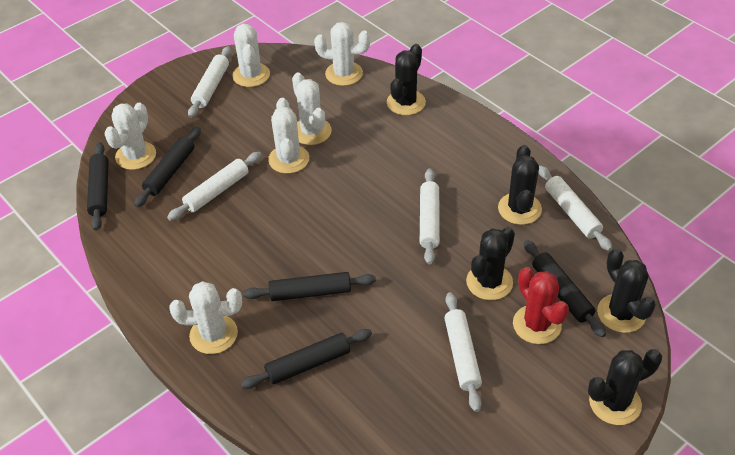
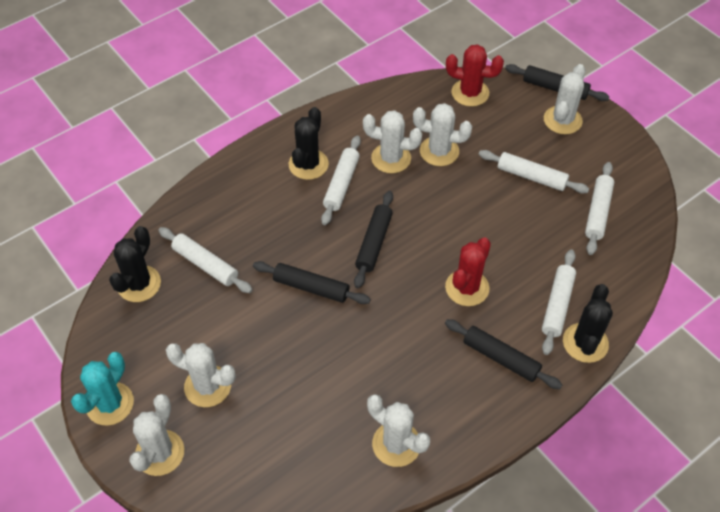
black cactus: 5 -> 3
black rolling pin: 5 -> 4
red cactus: 1 -> 2
turquoise cactus: 0 -> 1

